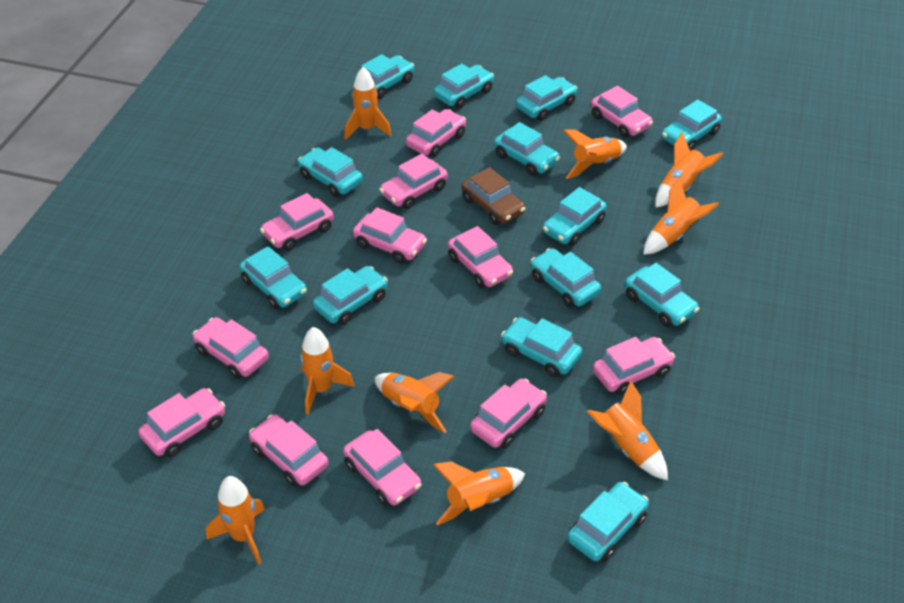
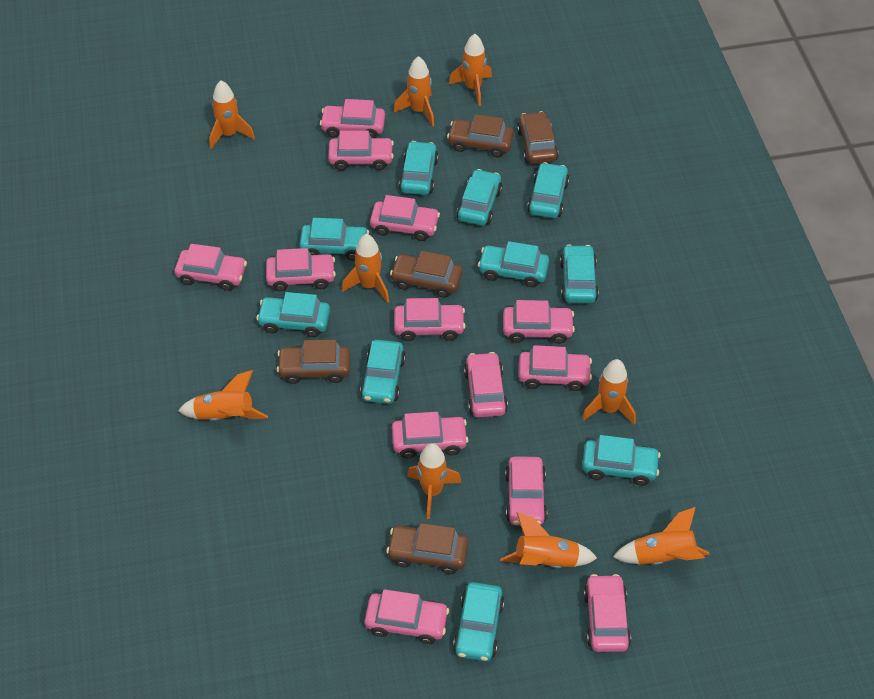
brown car: 1 -> 5
pink car: 12 -> 13
turquoise car: 13 -> 10

